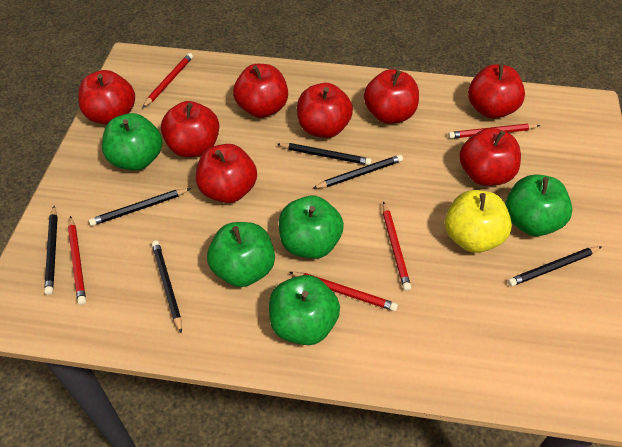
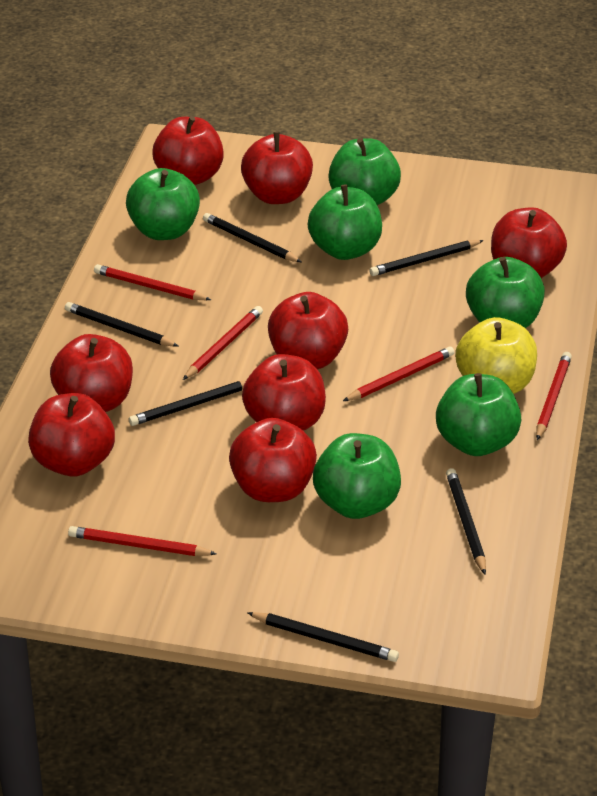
green apple: 5 -> 6

